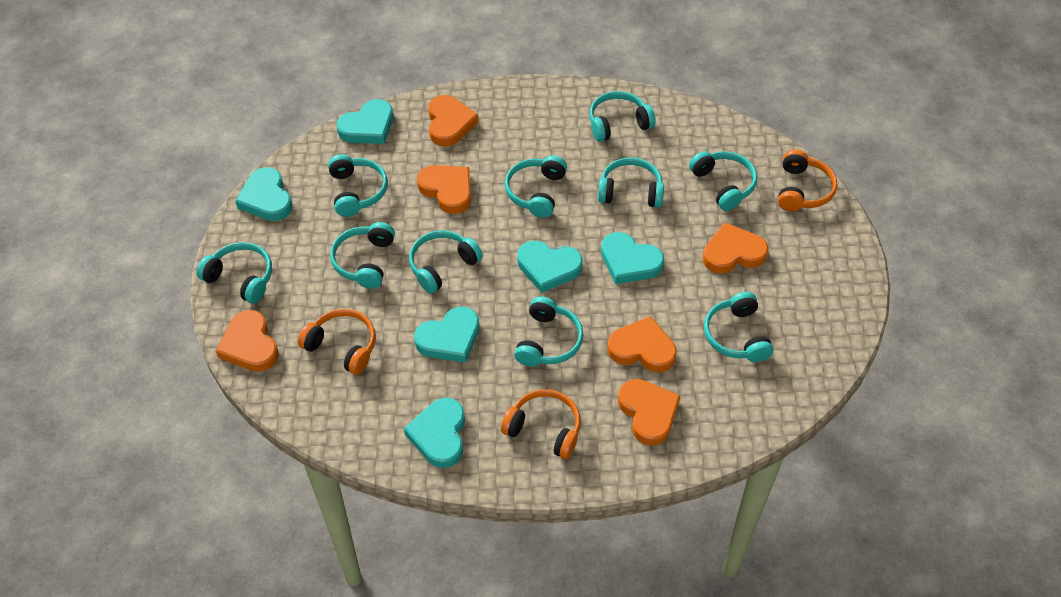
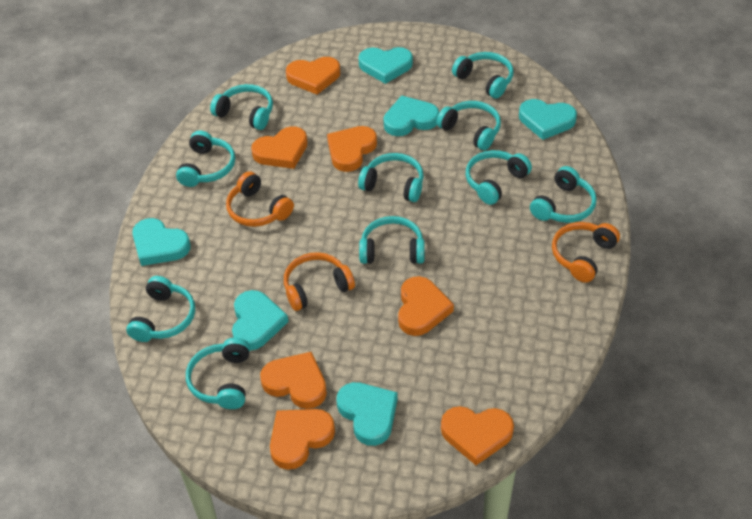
orange heart: 6 -> 7

